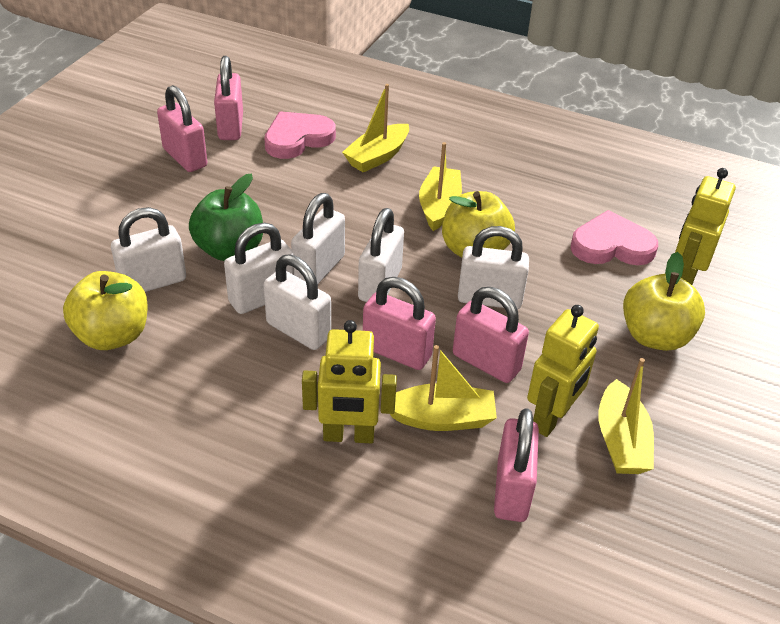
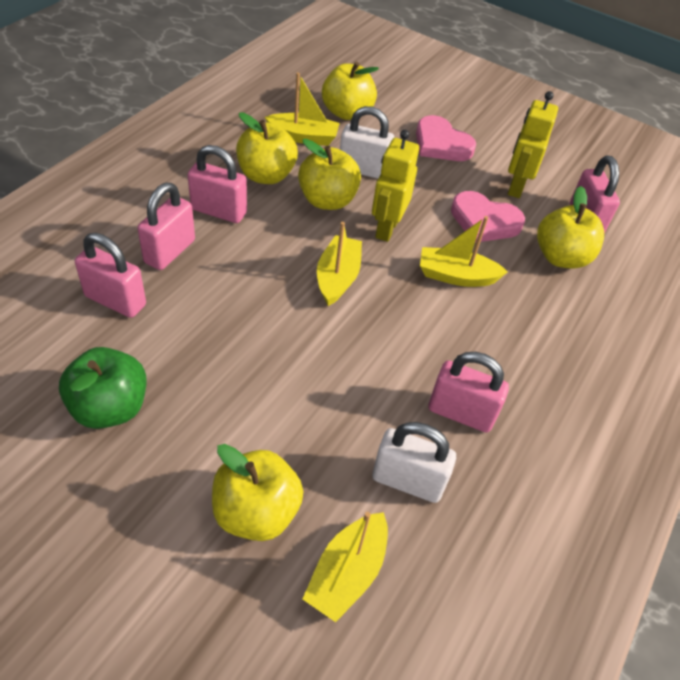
white padlock: 6 -> 2
yellow apple: 3 -> 5
yellow robot: 3 -> 2

